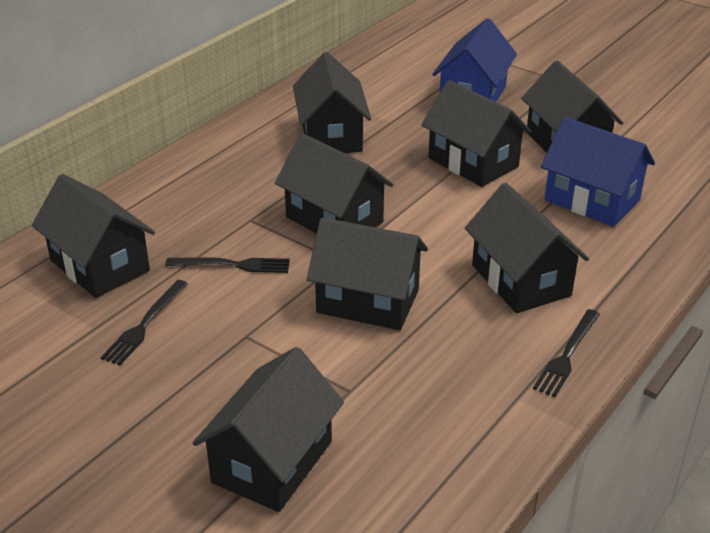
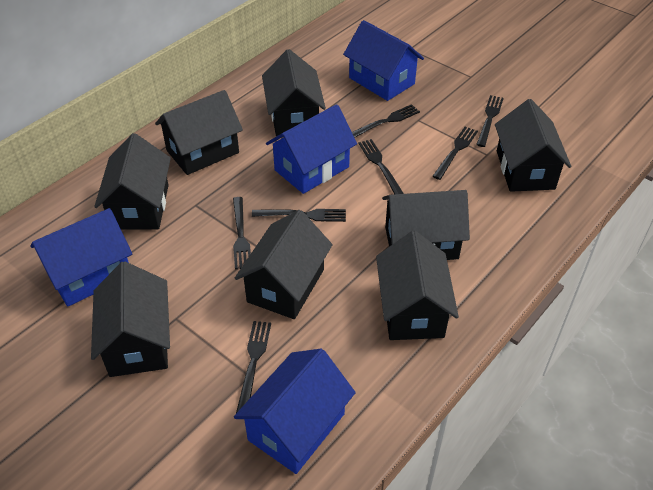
black fork: 3 -> 7
blue house: 2 -> 4

